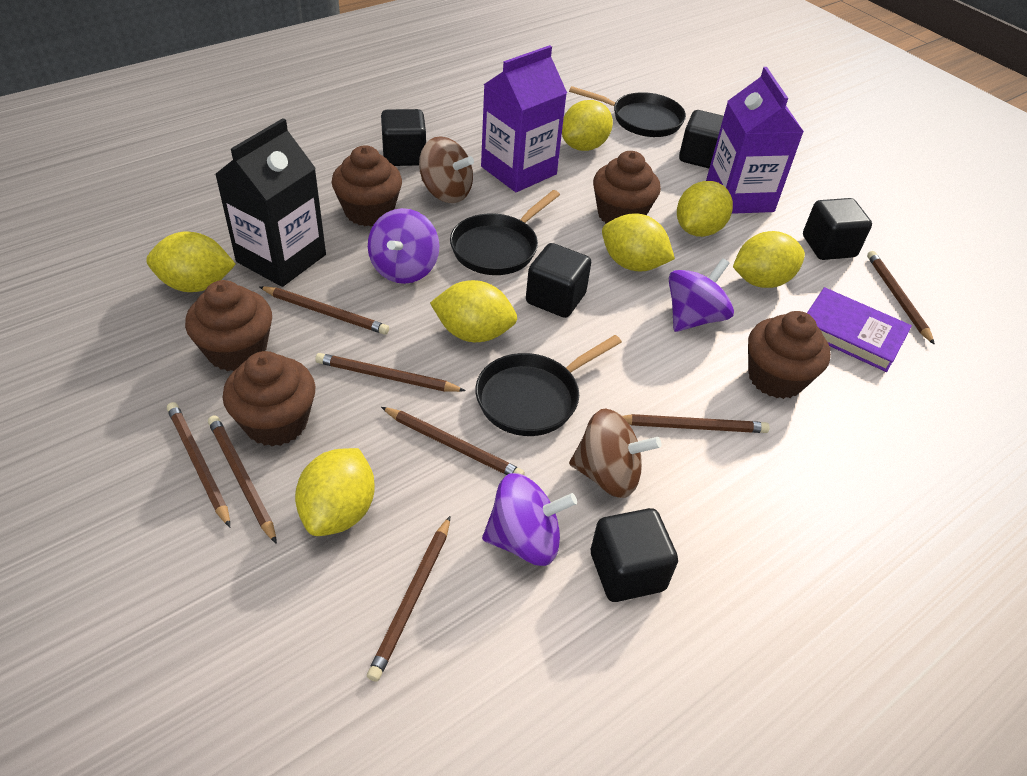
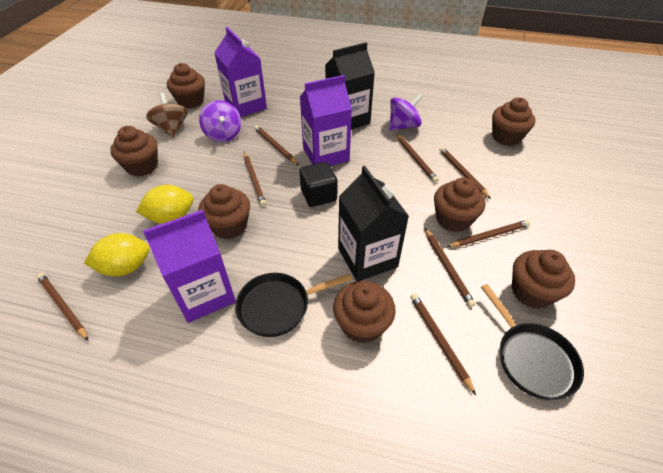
black carton: 1 -> 2
black cube: 5 -> 1
black pan: 3 -> 2
brown cupcake: 5 -> 7
brown spinning top: 2 -> 1
purple book: 1 -> 0
purple carton: 2 -> 3
purple spinning top: 3 -> 2
yellow lemon: 7 -> 2

